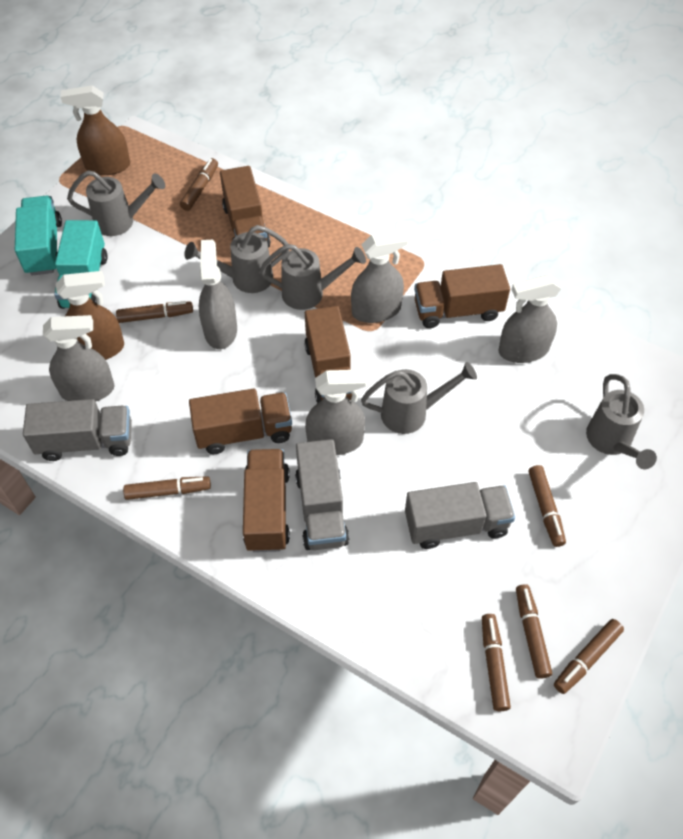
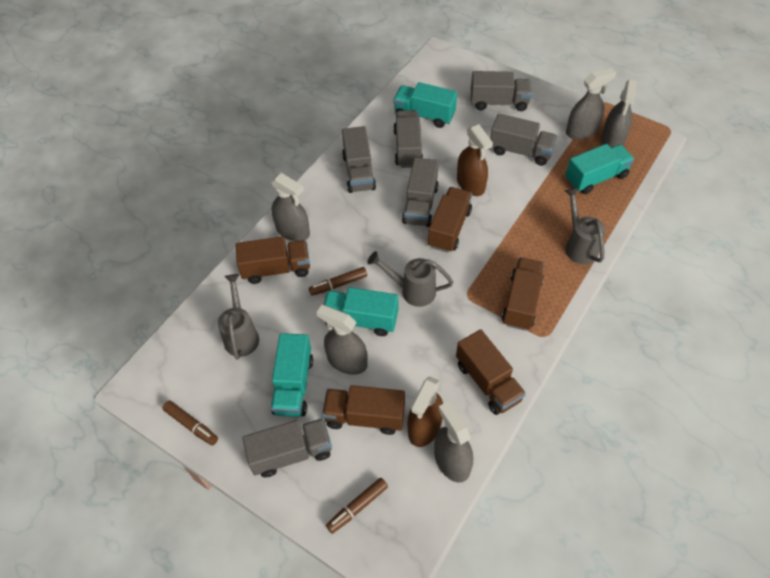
brown marker: 7 -> 3
grey truck: 3 -> 6
grey watering can: 5 -> 3
turquoise truck: 2 -> 4

